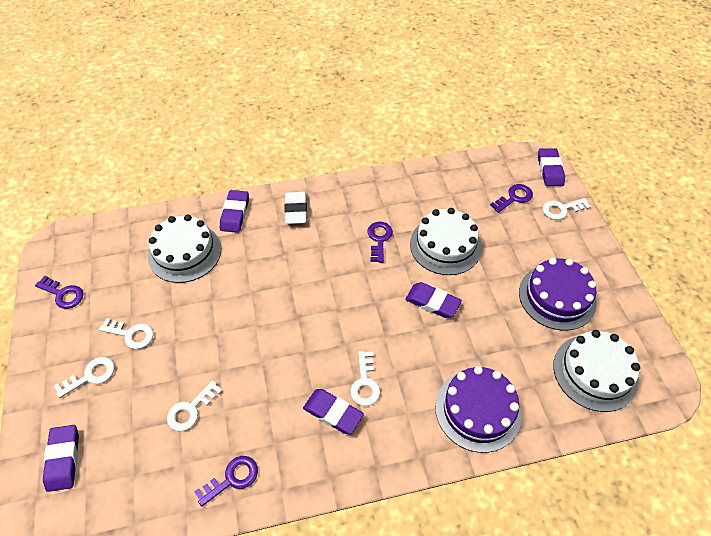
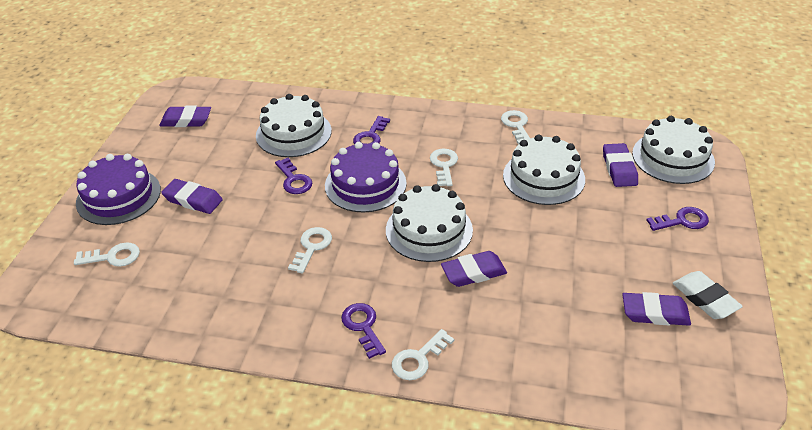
white cake: 3 -> 4

